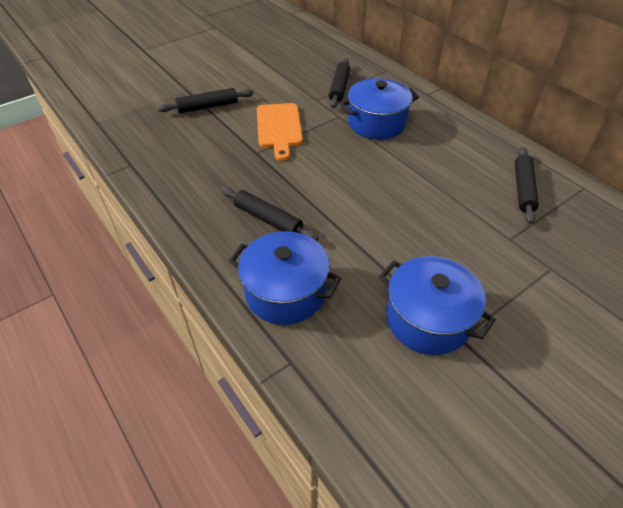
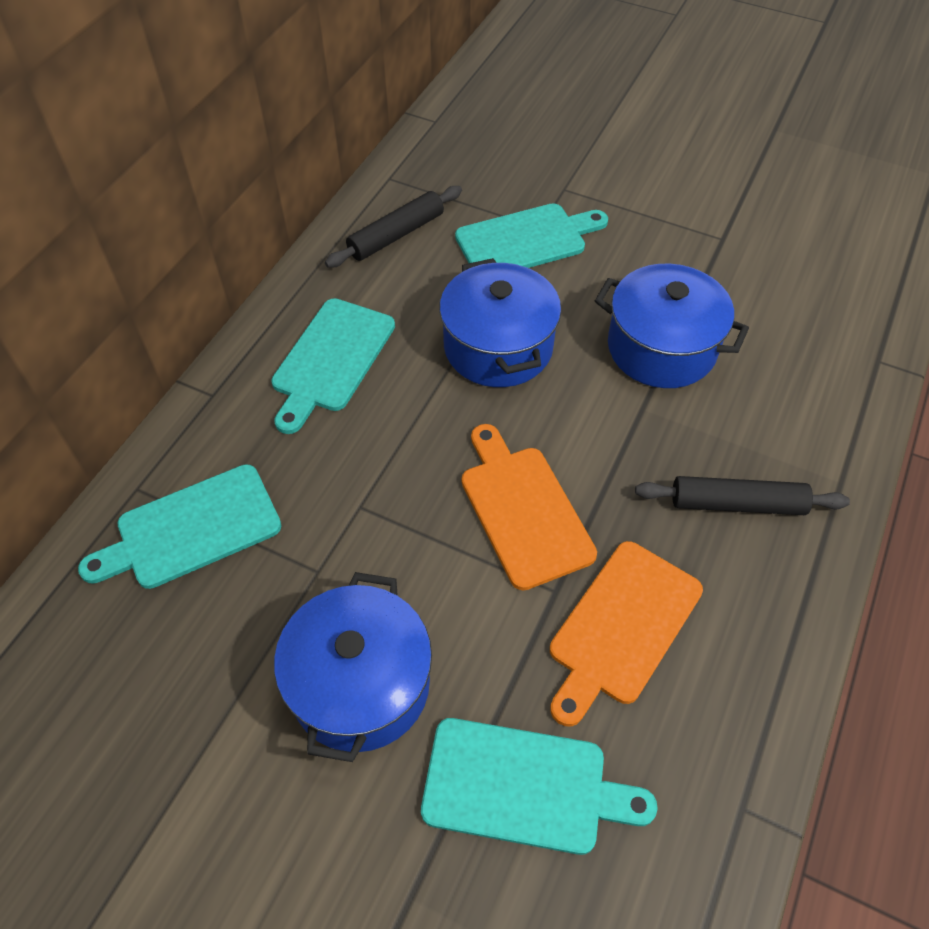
black rolling pin: 4 -> 2
orange cutting board: 1 -> 2
turquoise cutting board: 0 -> 4

